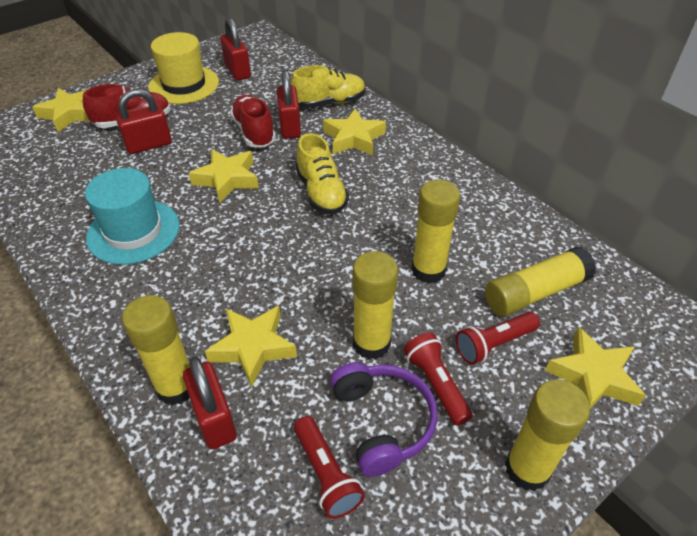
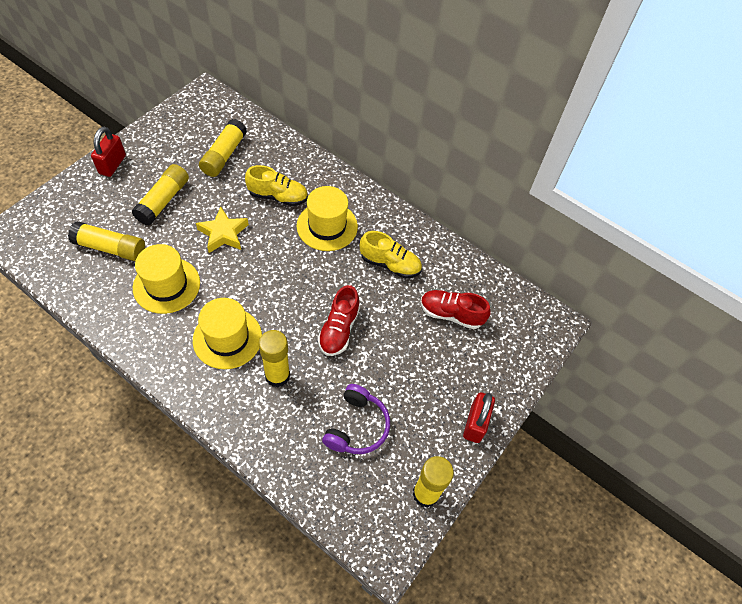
red flashlight: 3 -> 0
red padlock: 4 -> 2
turquoise hat: 1 -> 0
yellow hat: 1 -> 3
yellow star: 5 -> 1

